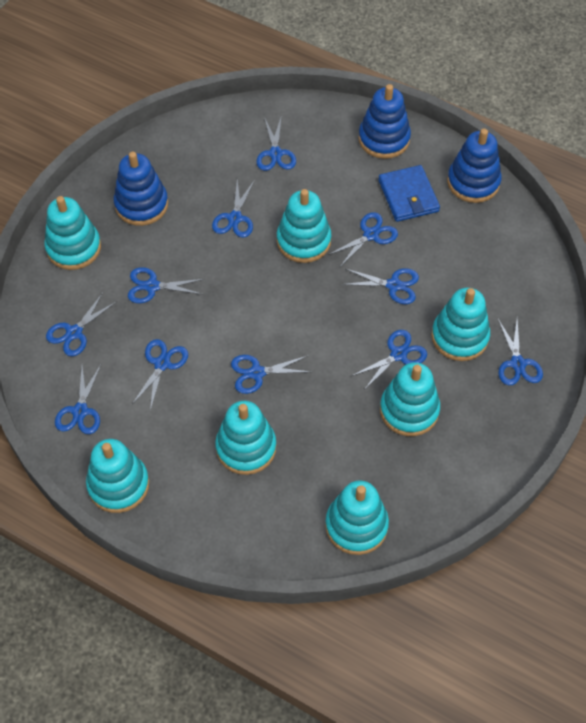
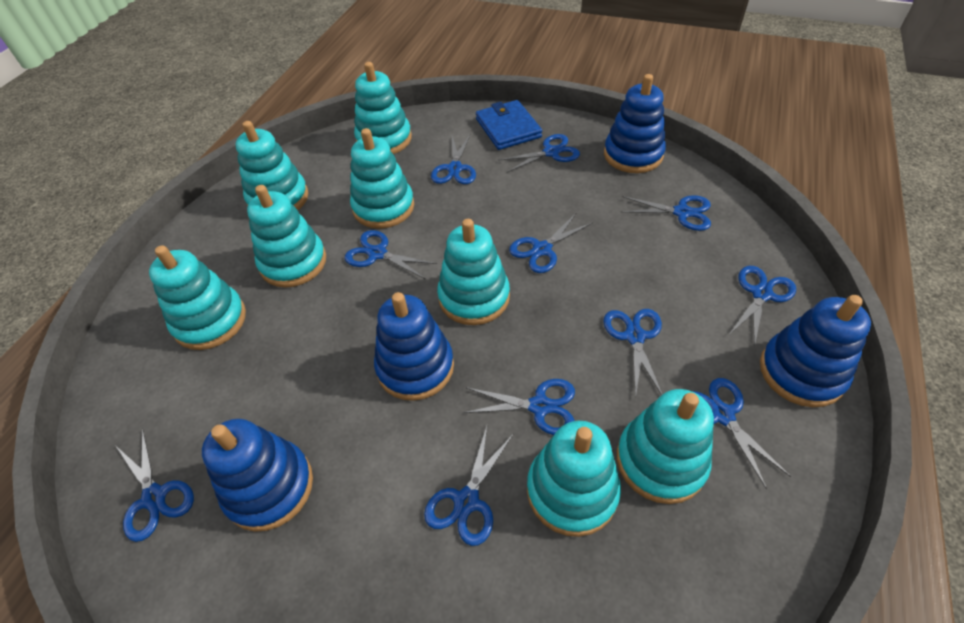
blue stacking toy: 3 -> 4
turquoise stacking toy: 7 -> 8

